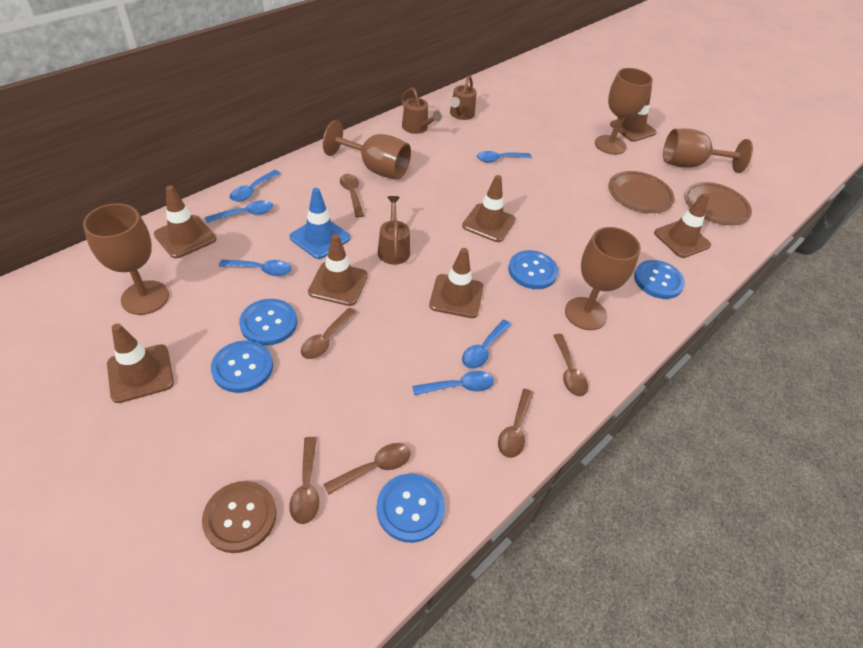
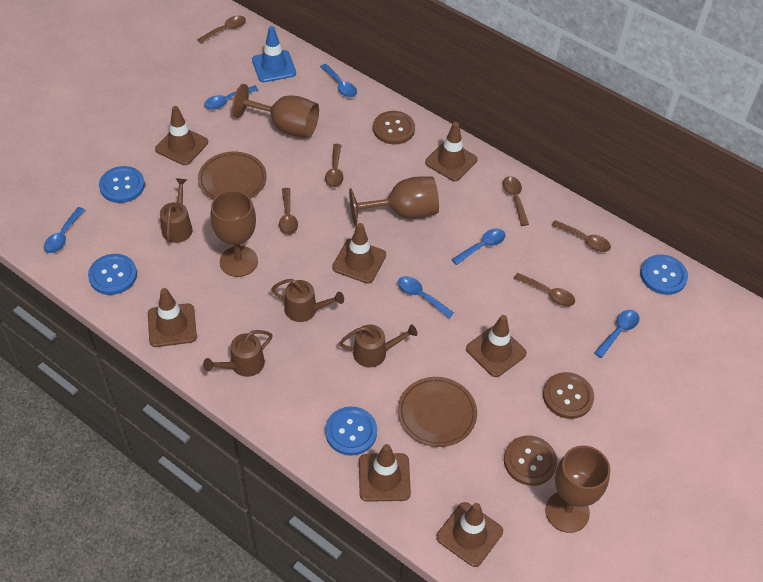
blue button: 5 -> 4
brown button: 1 -> 3
brown goblet: 5 -> 4
brown watering can: 3 -> 4

